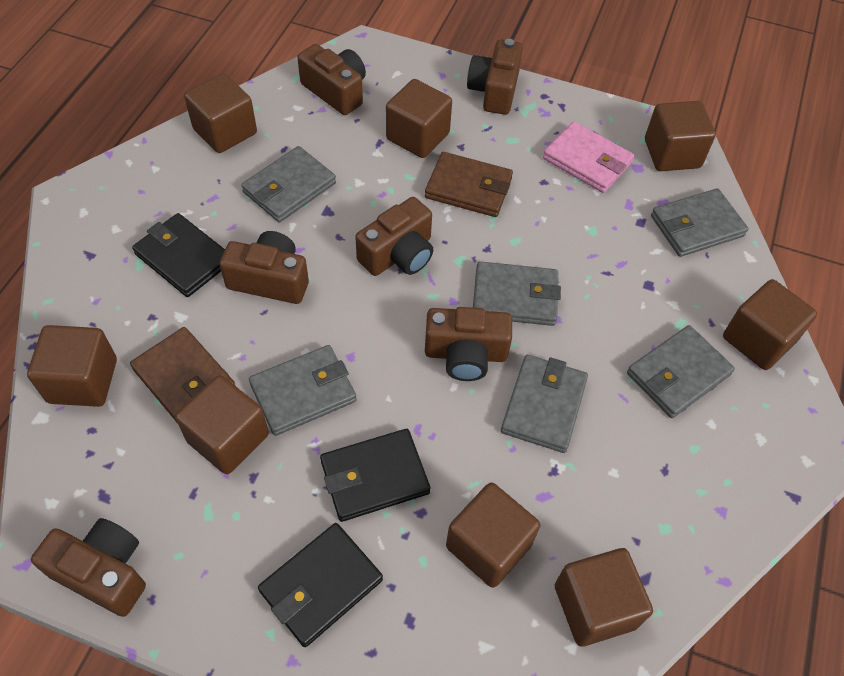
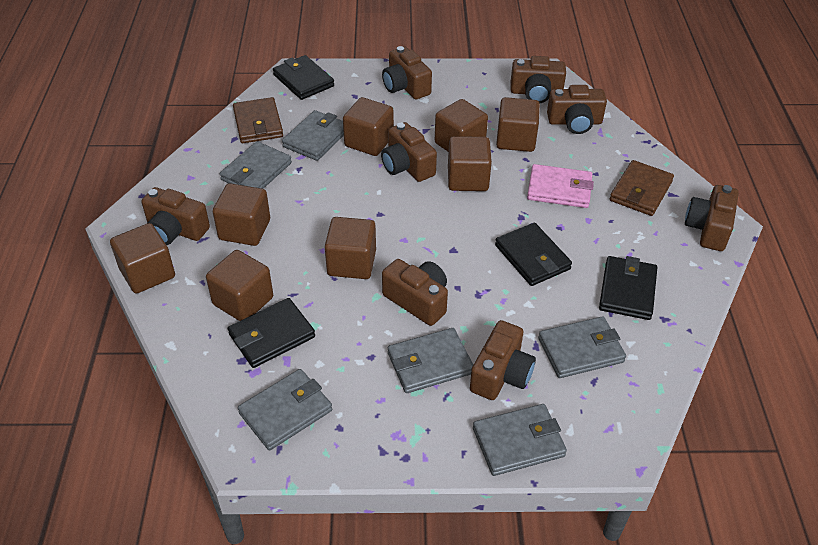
black wallet: 3 -> 4
brown camera: 6 -> 8

